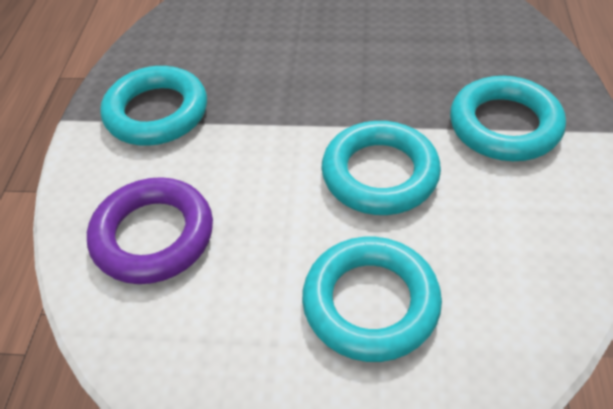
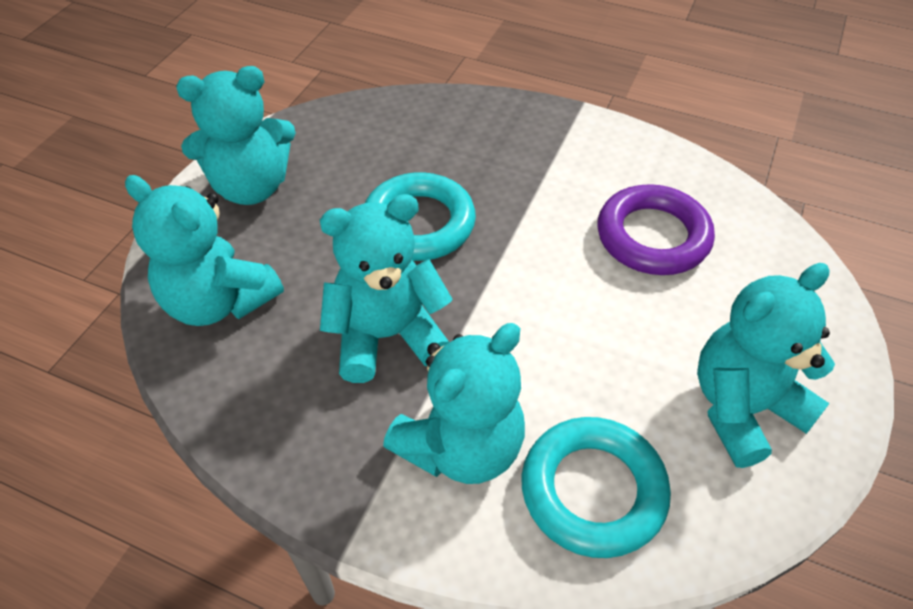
turquoise ring: 4 -> 2
turquoise teddy bear: 0 -> 5

